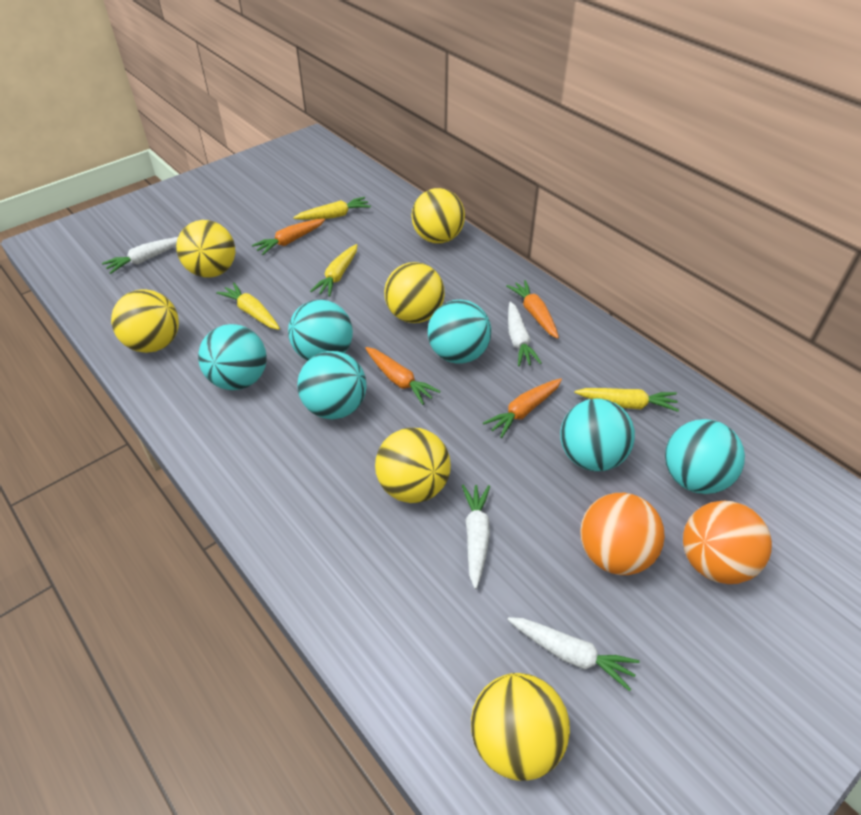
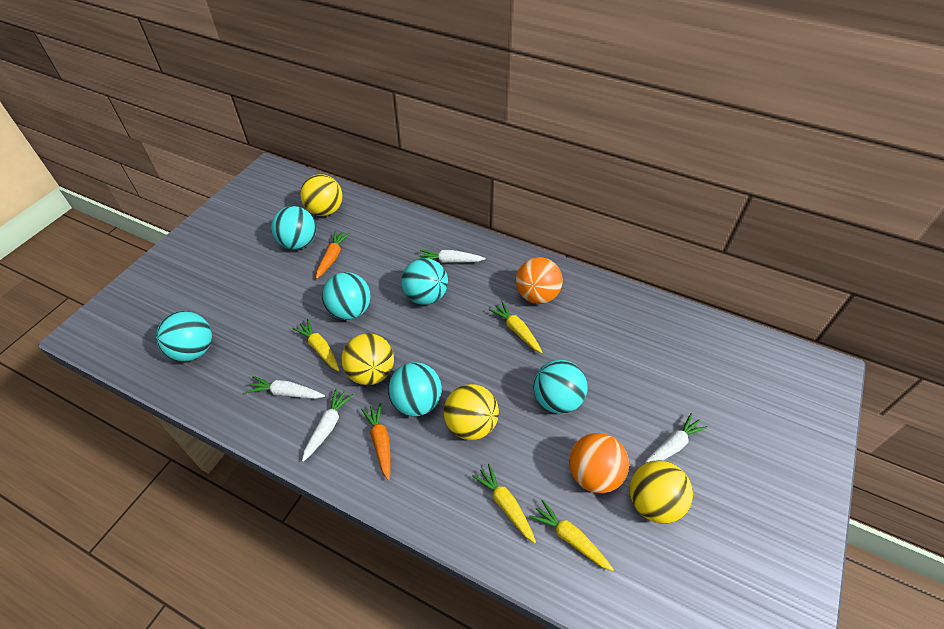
orange carrot: 4 -> 2
yellow ball: 6 -> 4

